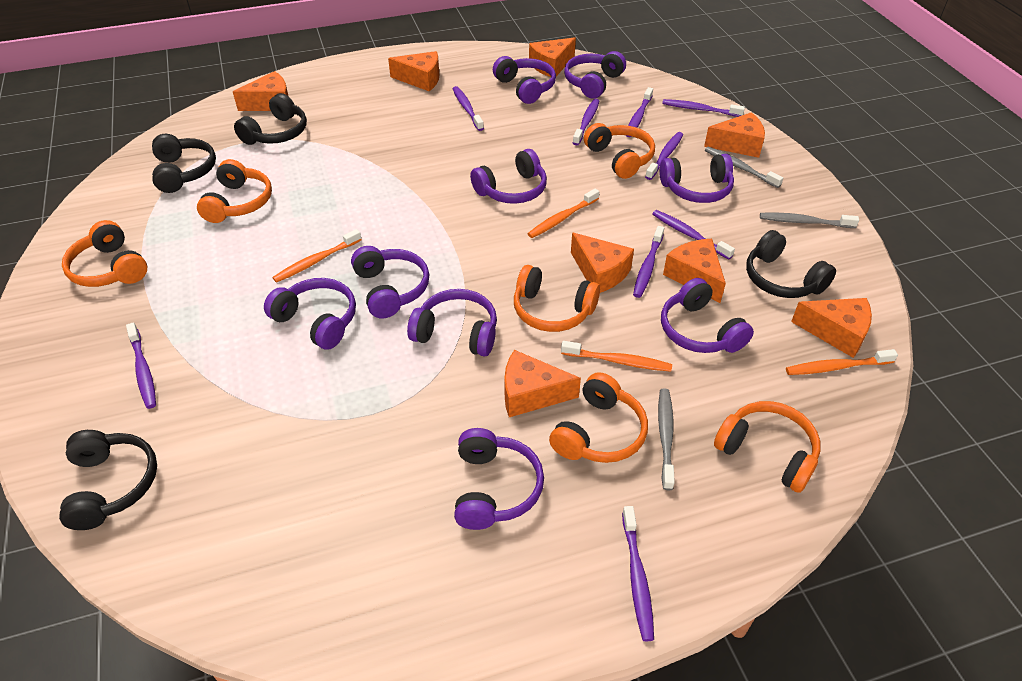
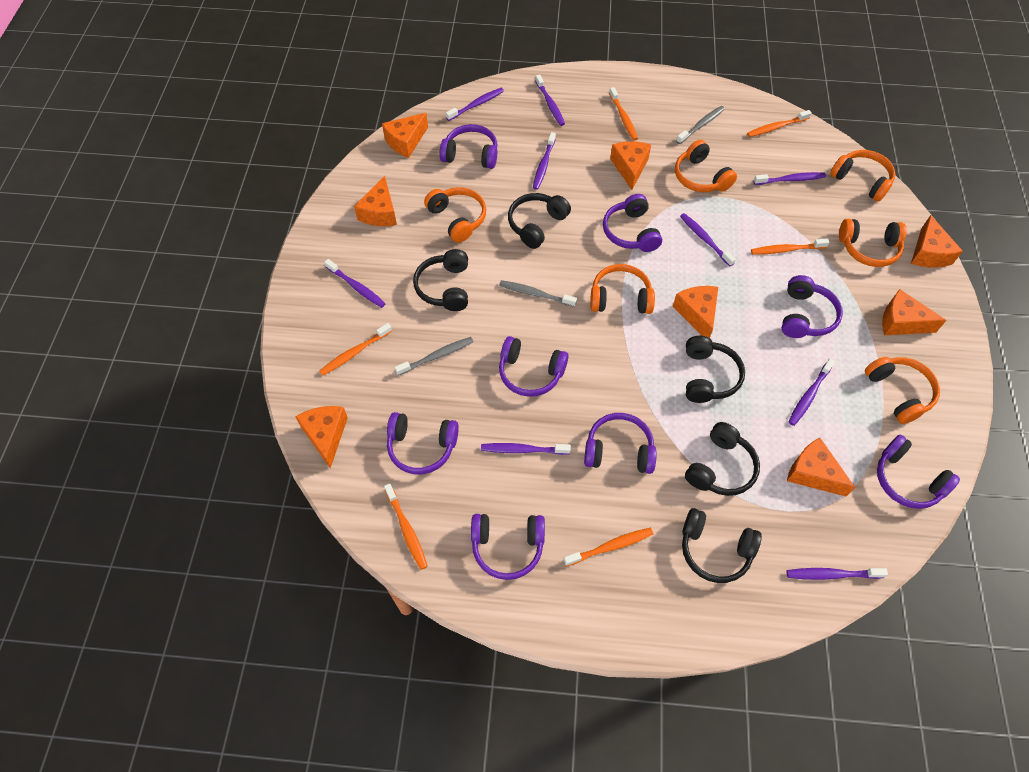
black headphones: 4 -> 5
orange toothbrush: 4 -> 6
purple headphones: 9 -> 8

